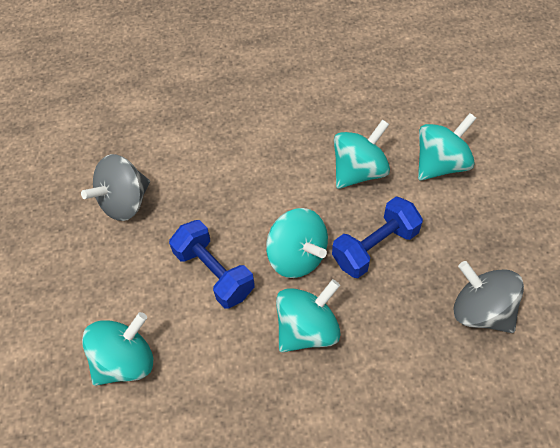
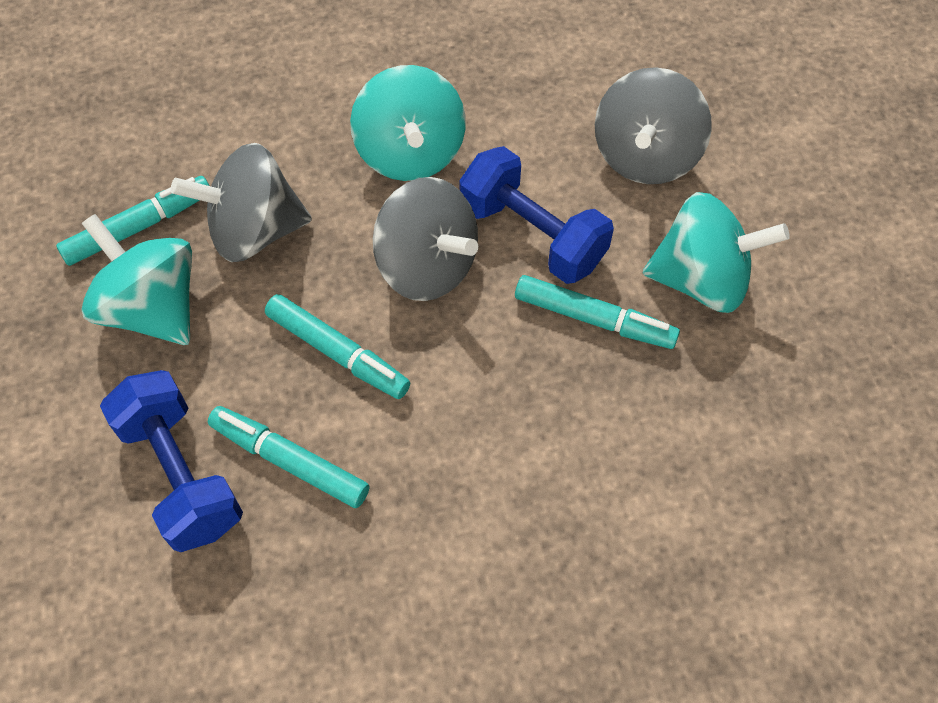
grey spinning top: 2 -> 3
turquoise marker: 0 -> 4
turquoise spinning top: 5 -> 3

